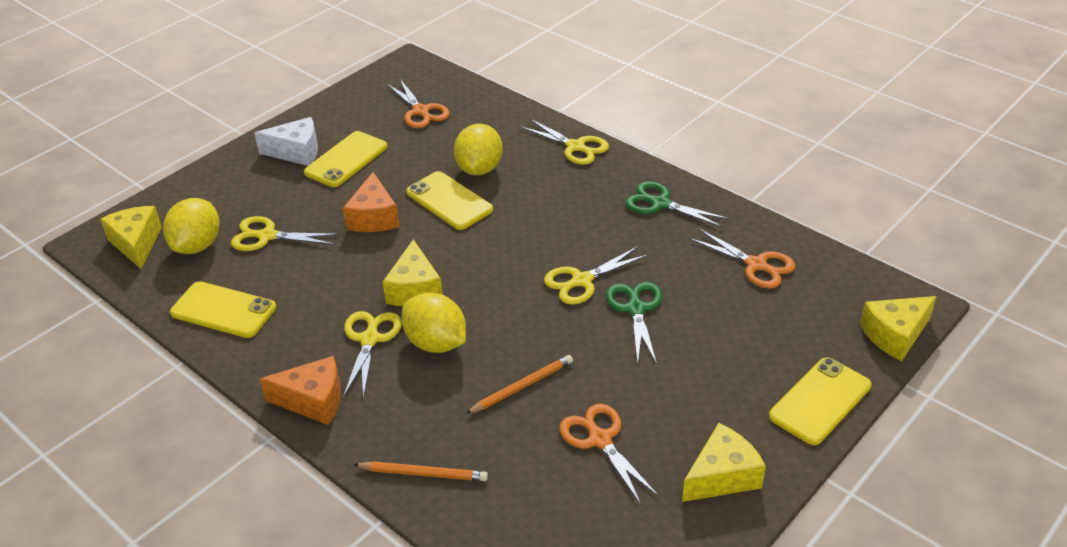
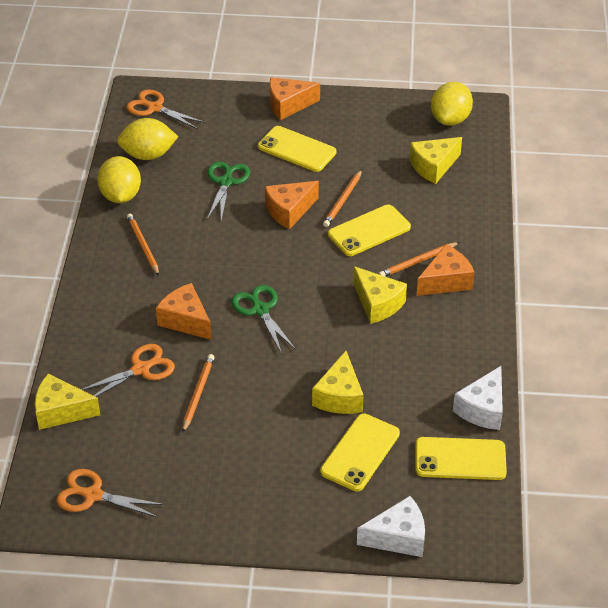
orange cheese: 2 -> 4
orange pencil: 2 -> 4
white cheese: 1 -> 2
yellow scissors: 4 -> 0

